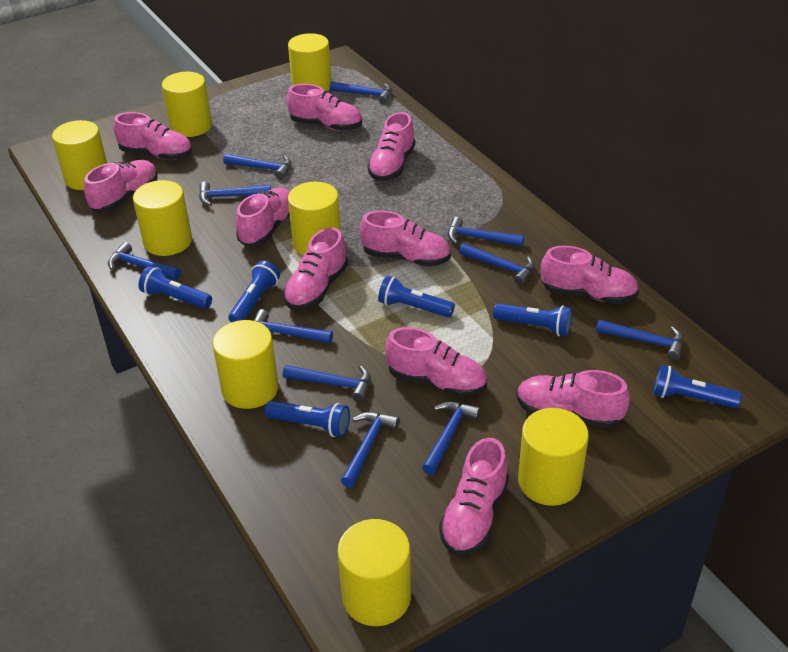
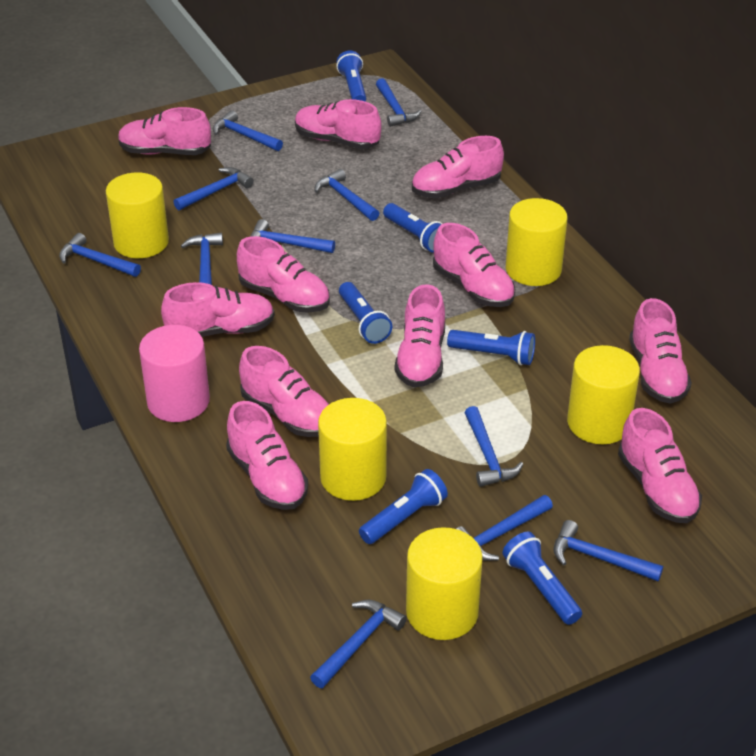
pink cylinder: 0 -> 1
yellow cylinder: 8 -> 5

